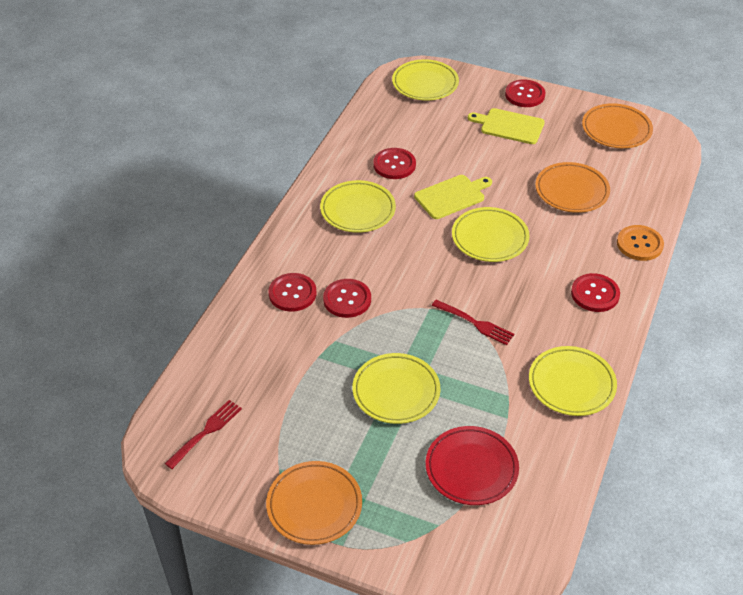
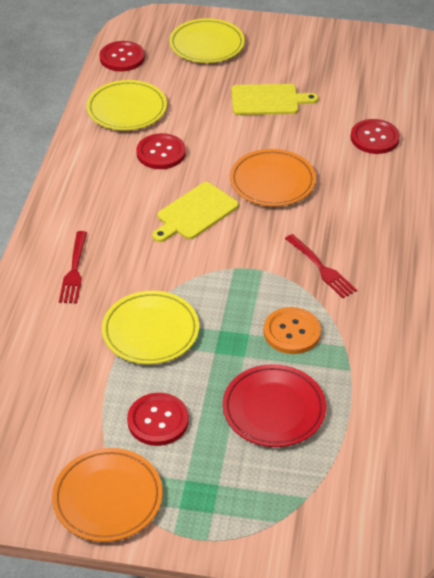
orange plate: 3 -> 2
red button: 5 -> 4
yellow plate: 5 -> 3

